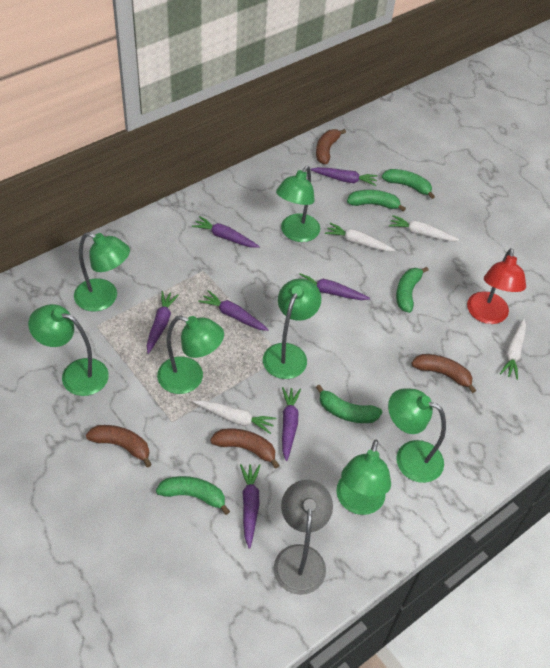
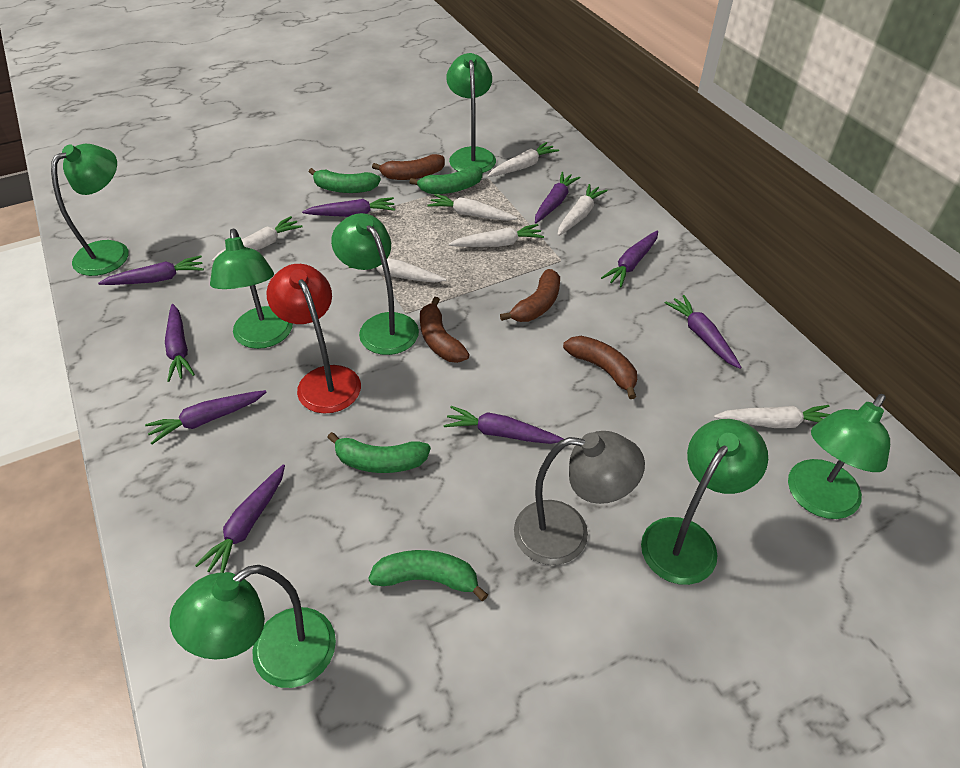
green banana: 5 -> 4
purple carrot: 7 -> 9
white carrot: 4 -> 7

